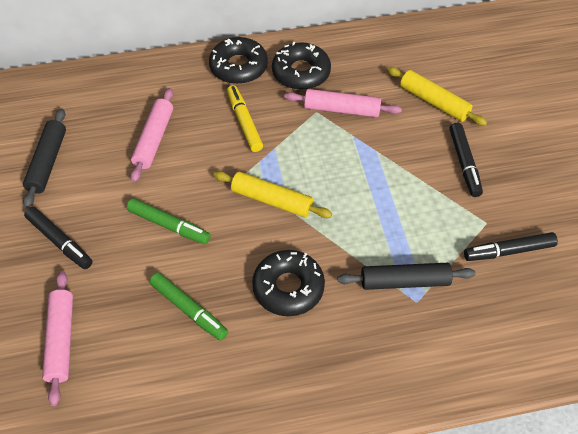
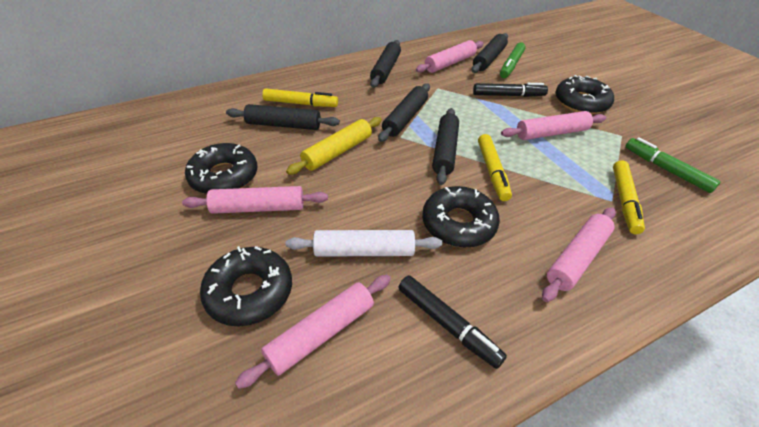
black donut: 3 -> 4
black marker: 3 -> 2
black rolling pin: 2 -> 5
pink rolling pin: 3 -> 5
white rolling pin: 0 -> 1
yellow marker: 1 -> 3
yellow rolling pin: 2 -> 1

